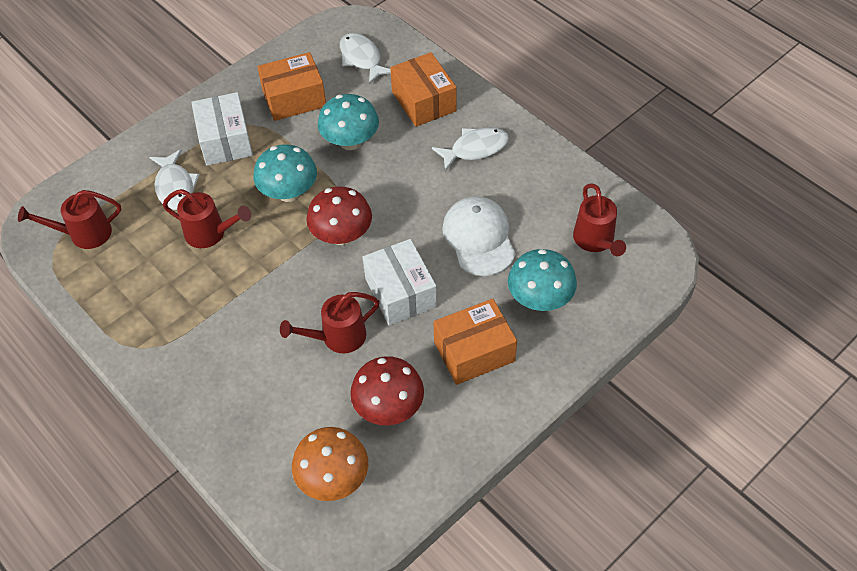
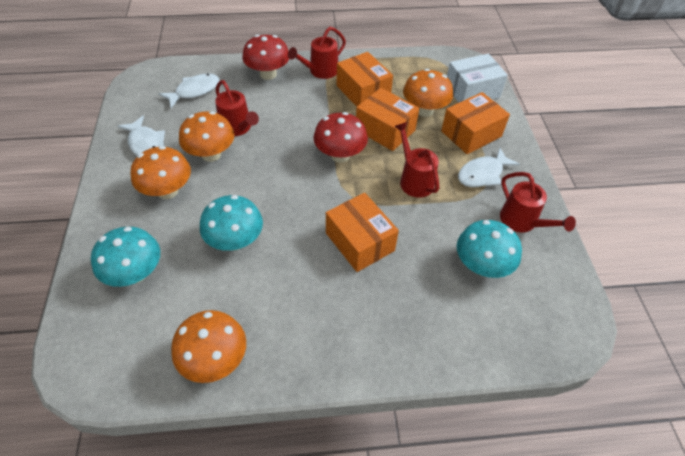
orange box: 3 -> 4
orange mushroom: 1 -> 4
white box: 2 -> 1
white cap: 1 -> 0

